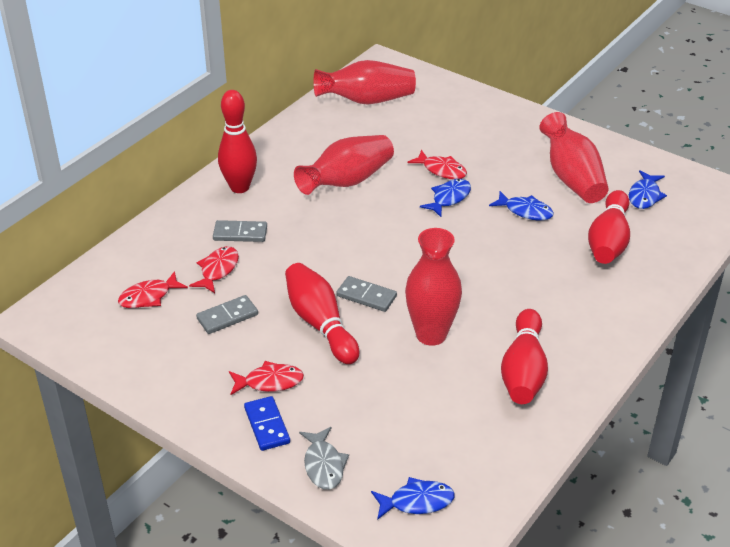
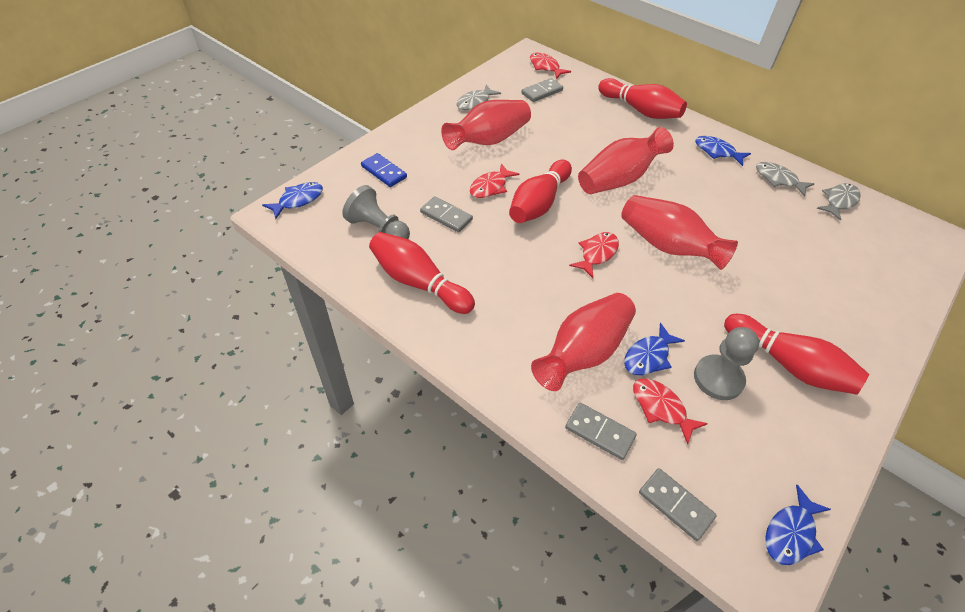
grey domino: 3 -> 4
grey fish: 1 -> 3
grey pawn: 0 -> 2

